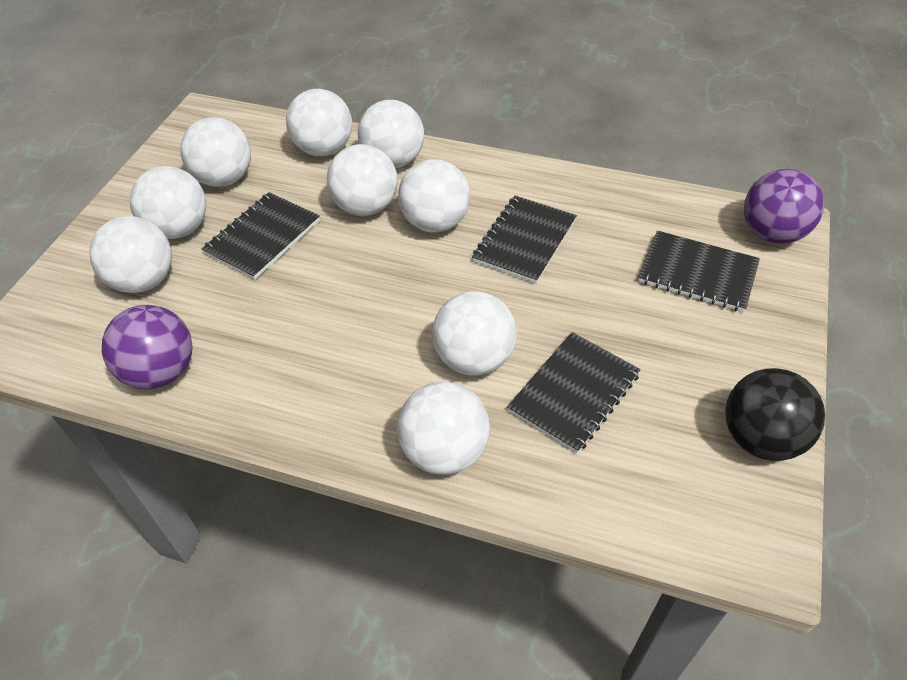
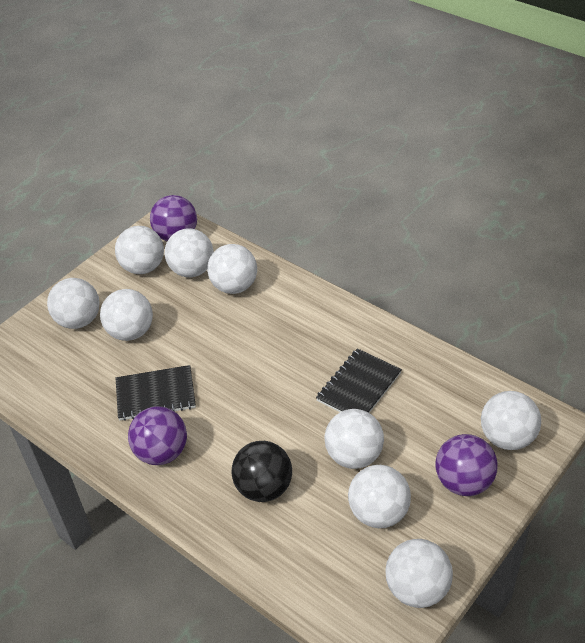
black notebook: 4 -> 2
purple ball: 2 -> 3

